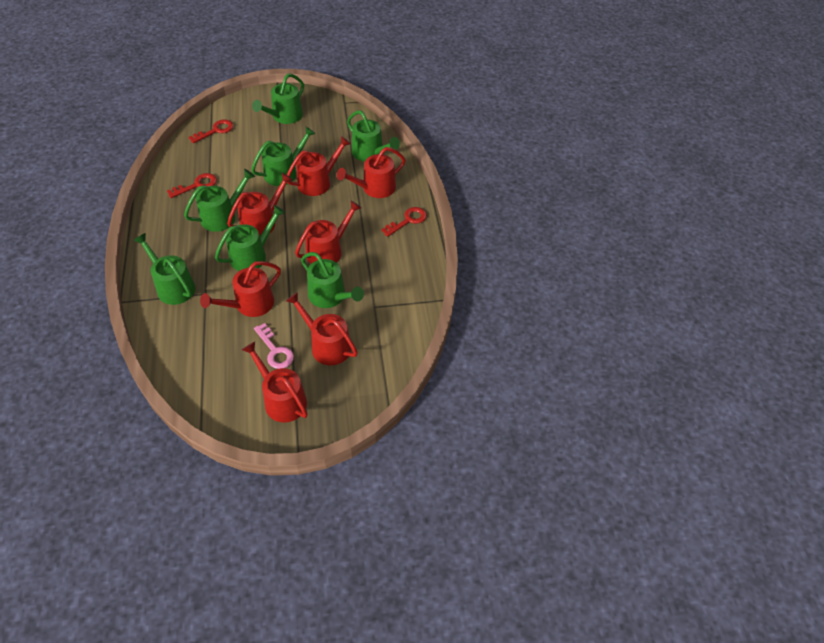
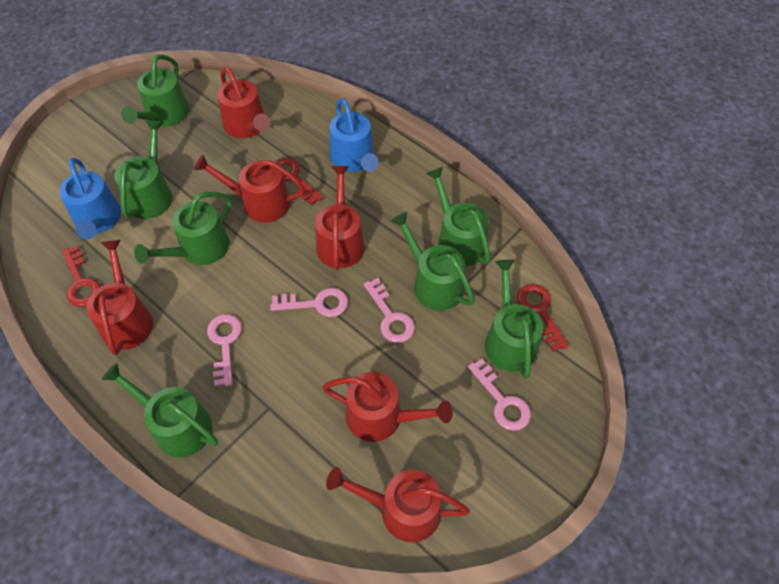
blue watering can: 0 -> 2
pink key: 1 -> 4
red watering can: 7 -> 6

